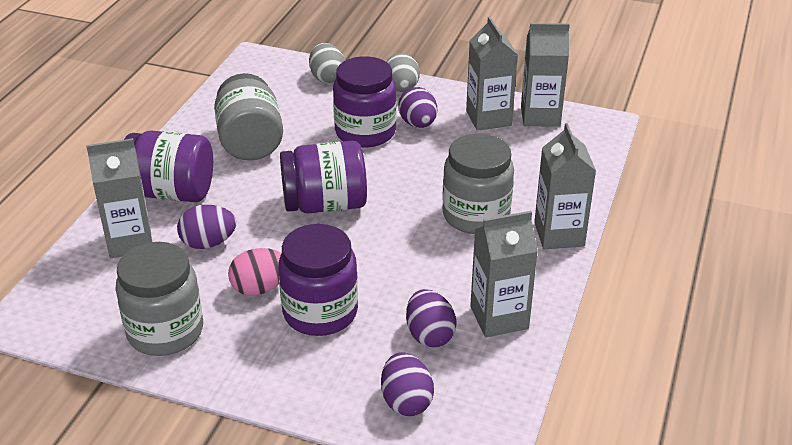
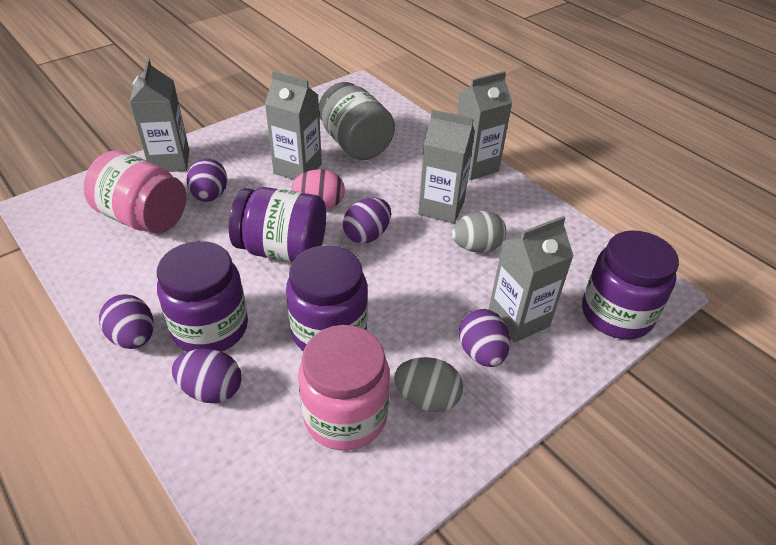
grey jar: 3 -> 1
pink jar: 0 -> 2
purple egg: 4 -> 5

